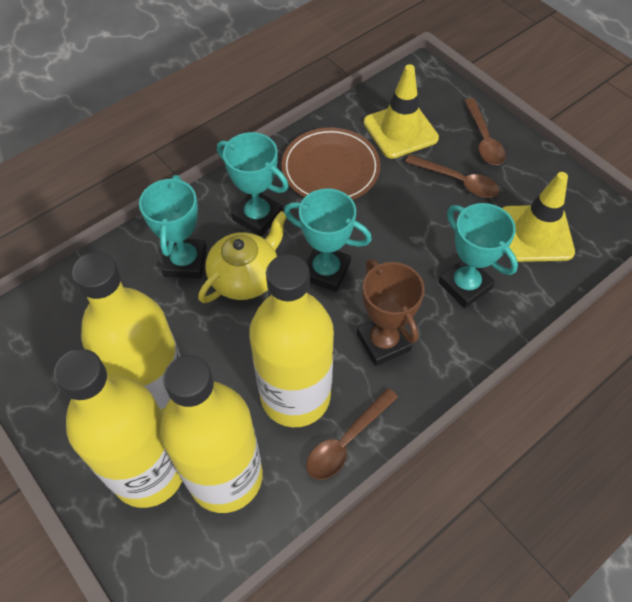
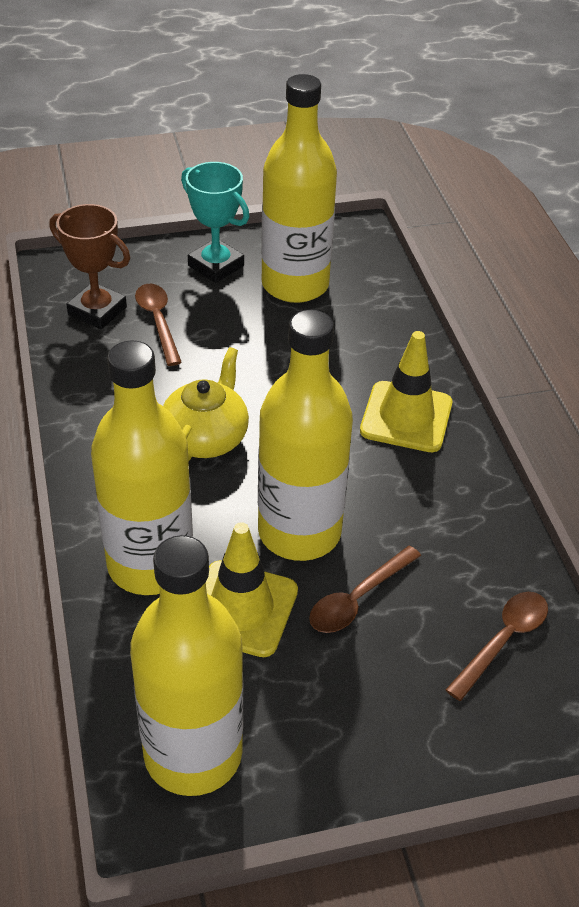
brown plate: 1 -> 0
turquoise trophy: 4 -> 1

